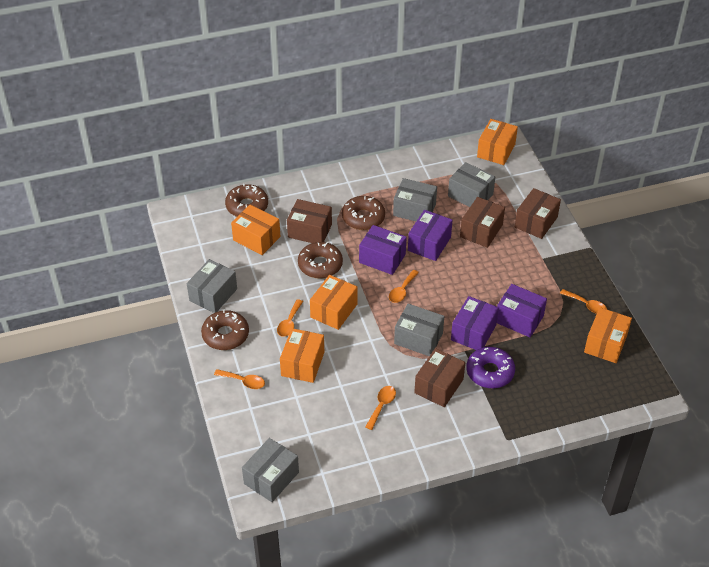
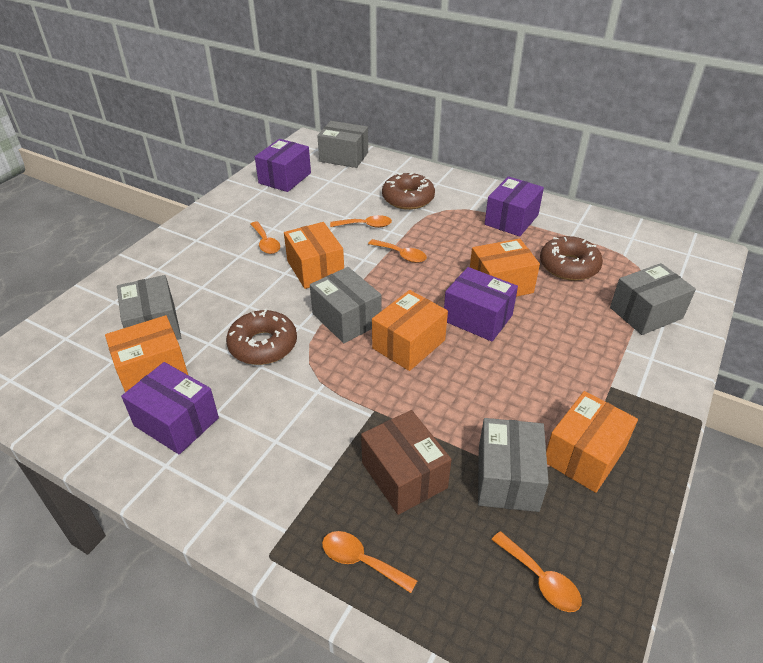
brown box: 4 -> 1
brown donut: 4 -> 3
purple donut: 1 -> 0

